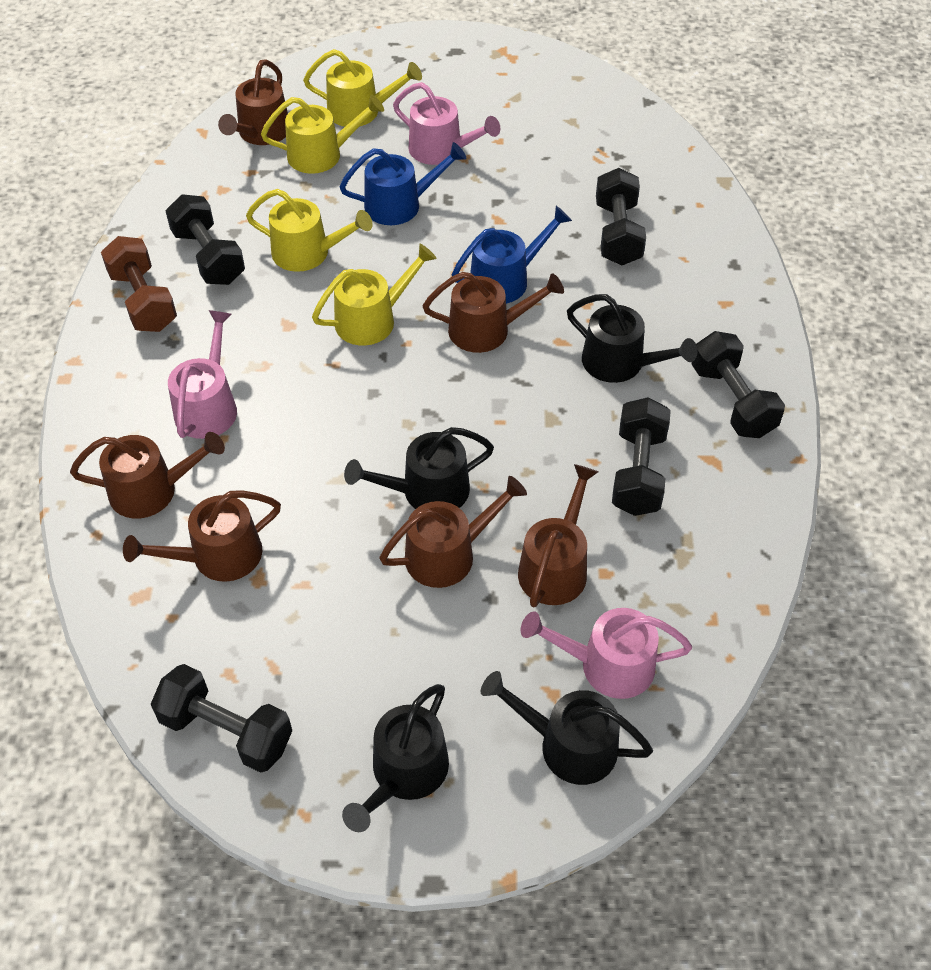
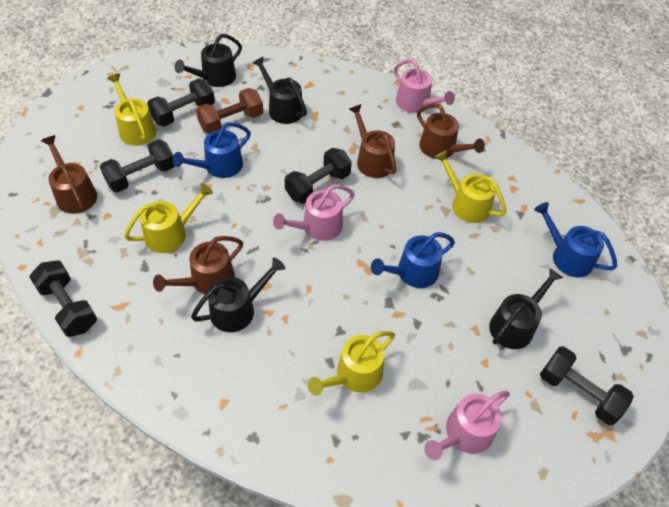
blue watering can: 2 -> 3
brown watering can: 6 -> 4

